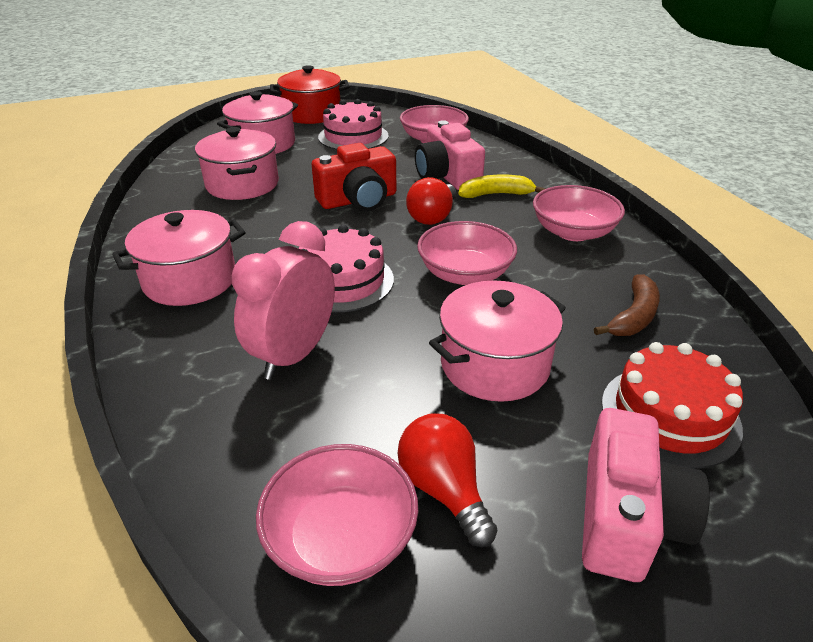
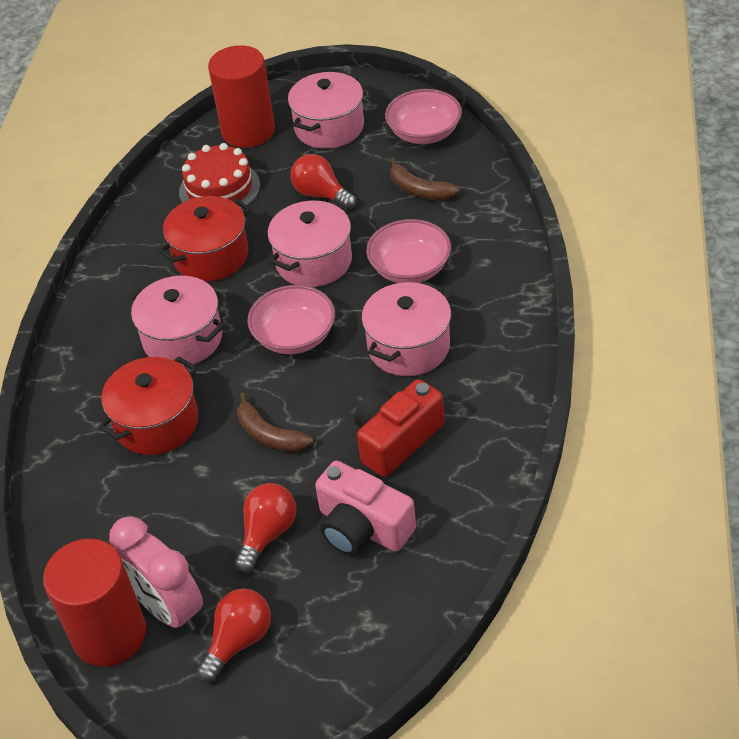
brown banana: 1 -> 2
pink bowl: 4 -> 3
pink cake: 2 -> 0
pink camera: 2 -> 1
red cylinder: 0 -> 2
red light bulb: 2 -> 3
red pot: 1 -> 2
yellow banana: 1 -> 0

